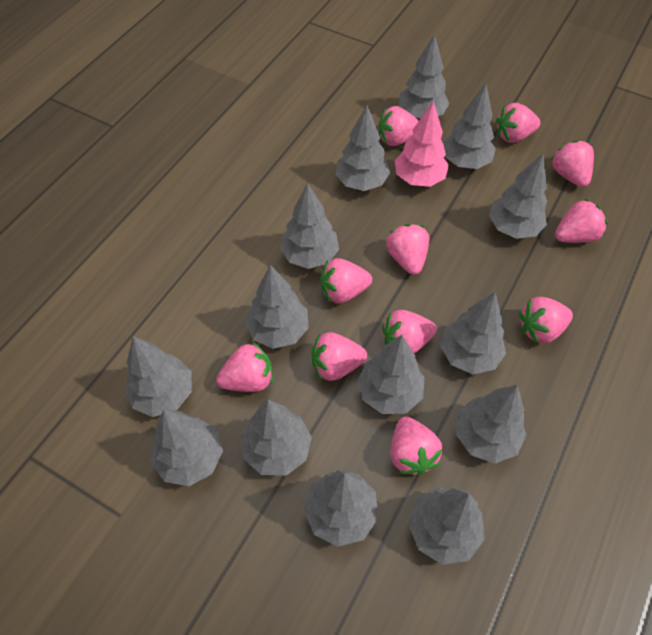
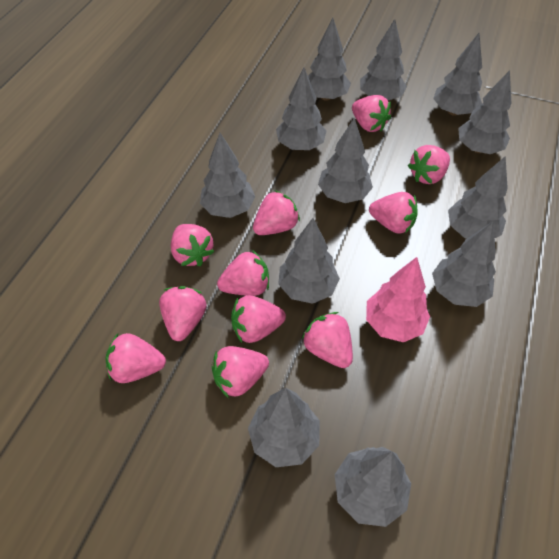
grey tree: 14 -> 12

